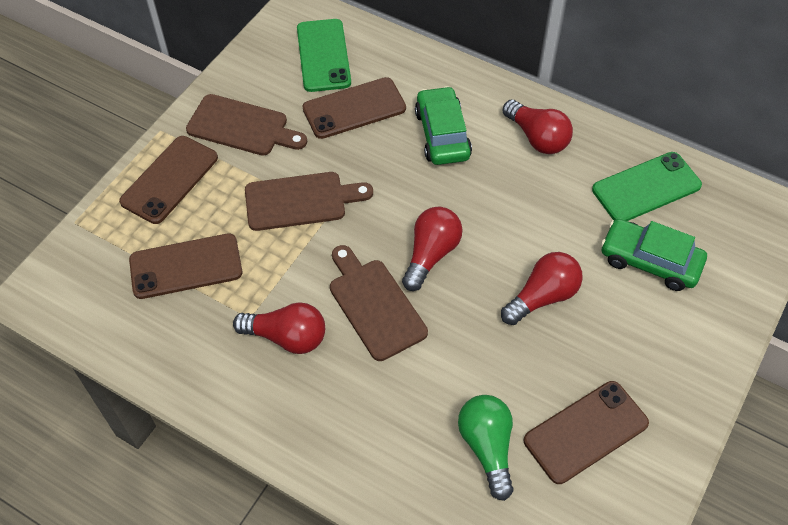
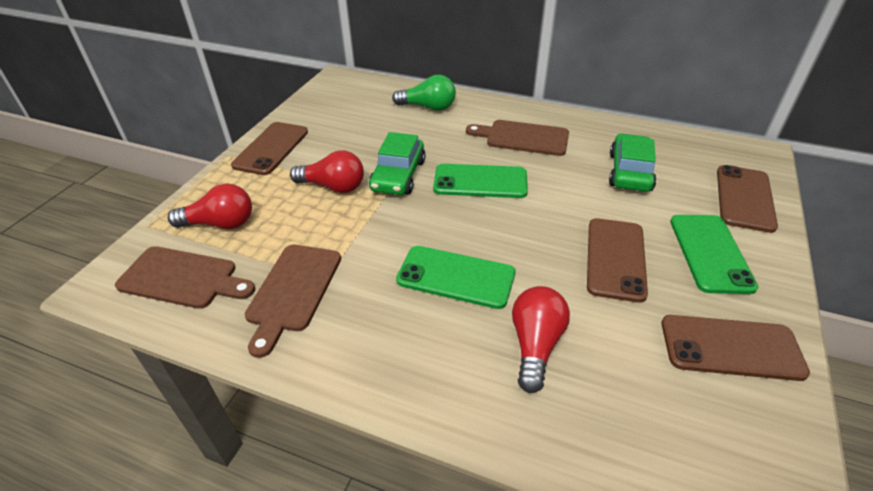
green phone: 2 -> 3
red light bulb: 4 -> 3

